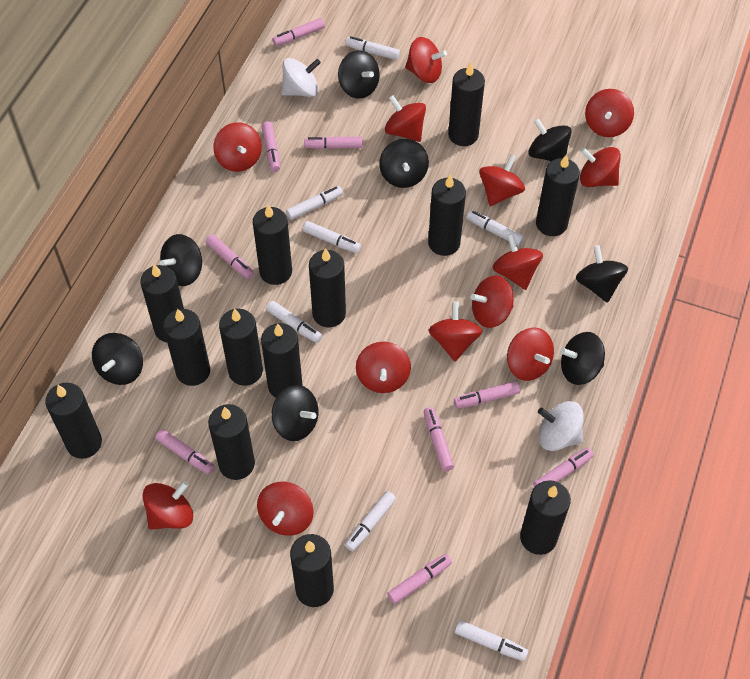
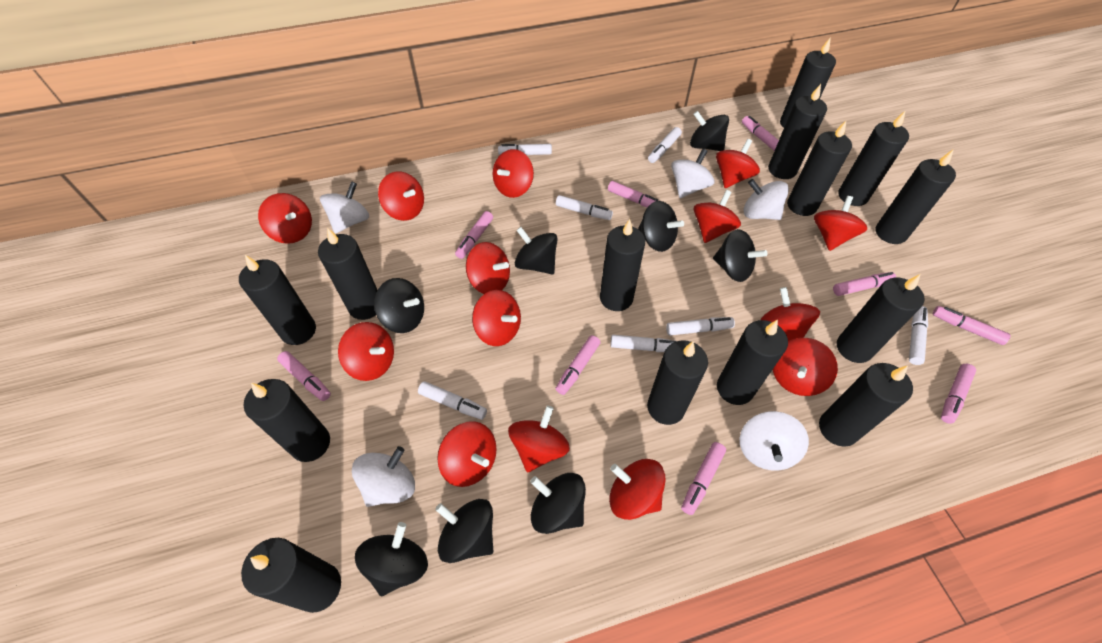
black candle: 13 -> 14
red spinning top: 13 -> 14
white spinning top: 2 -> 5

